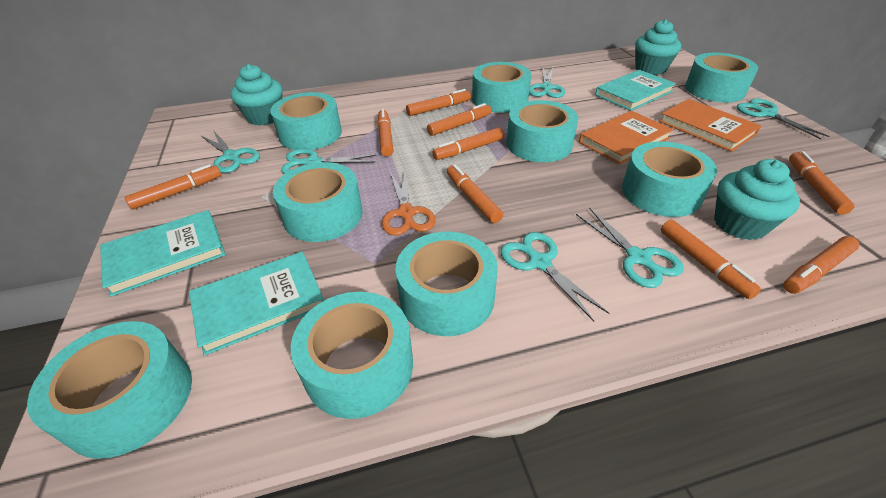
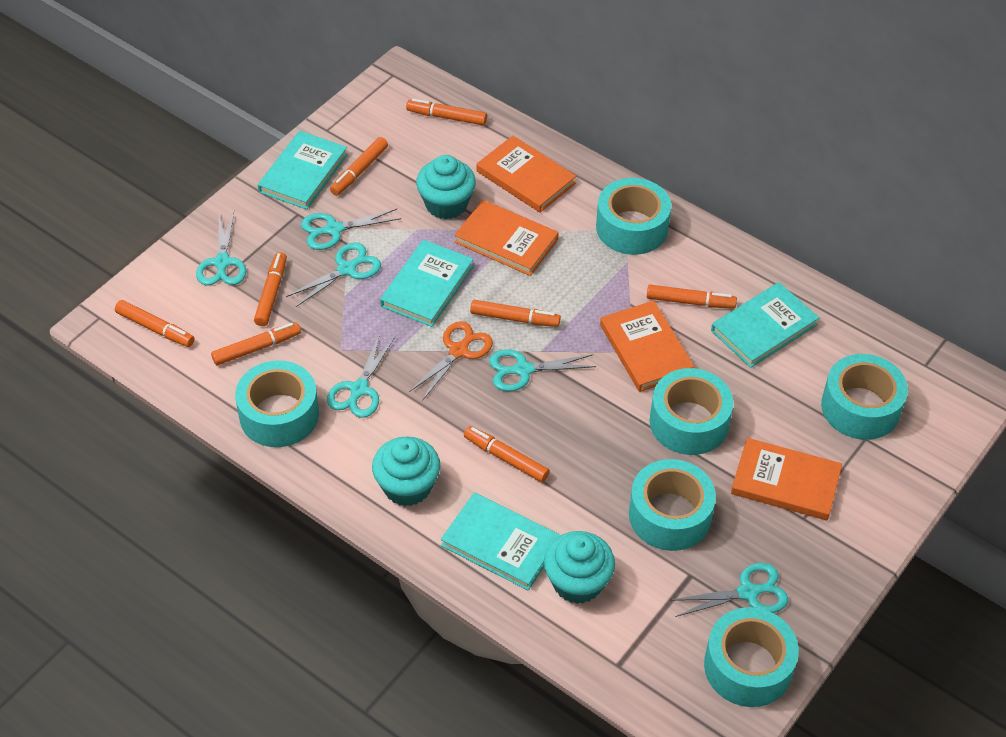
orange book: 2 -> 4
orange marker: 9 -> 8
turquoise book: 3 -> 4
turquoise tape: 9 -> 6

